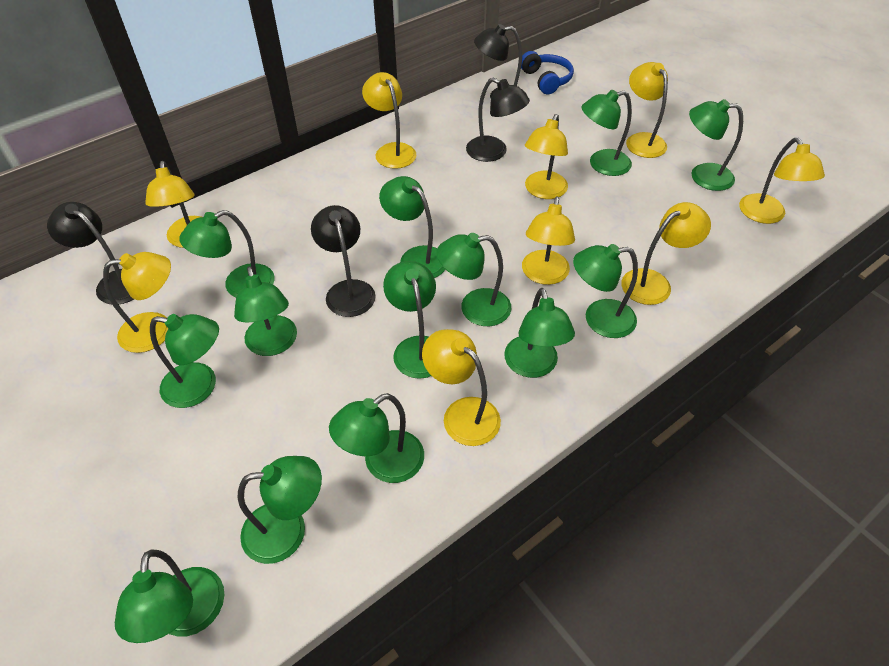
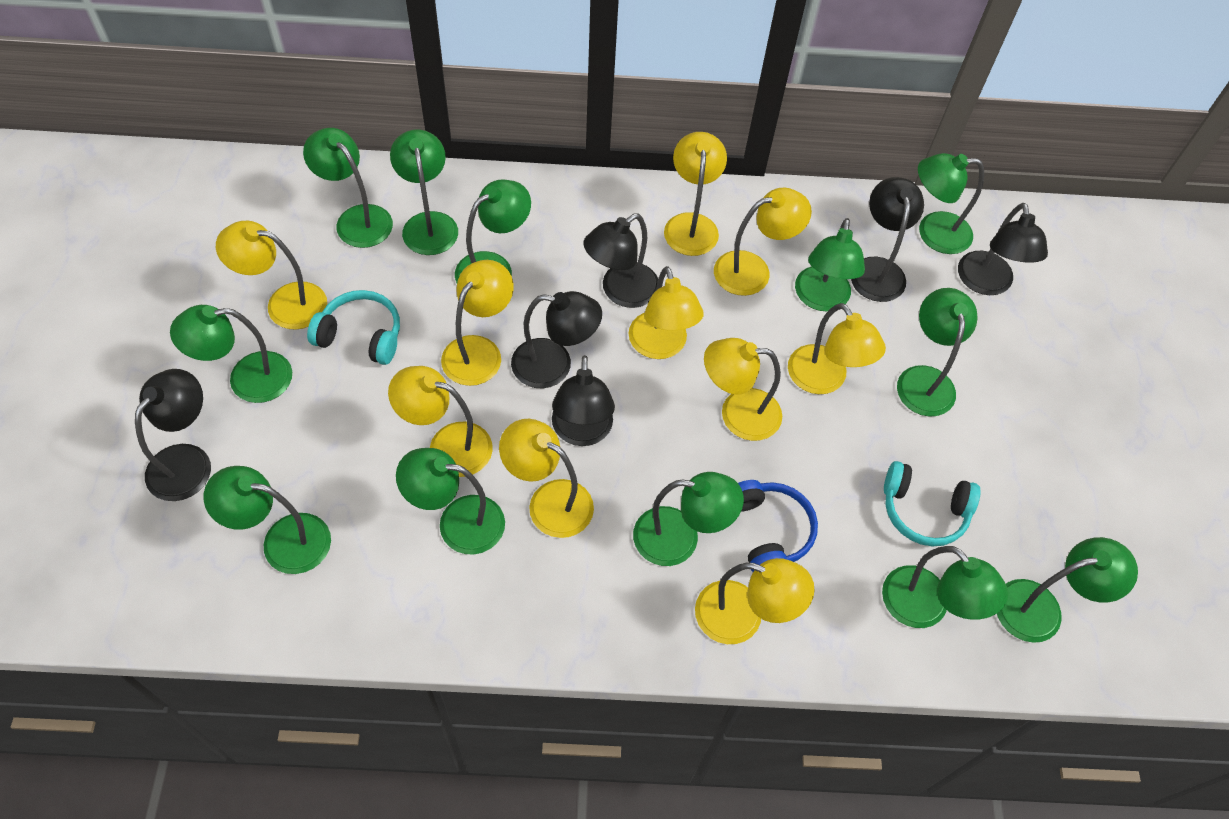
black lamp: 4 -> 6
green lamp: 13 -> 12
turquoise headphones: 0 -> 2
yellow lamp: 9 -> 10

